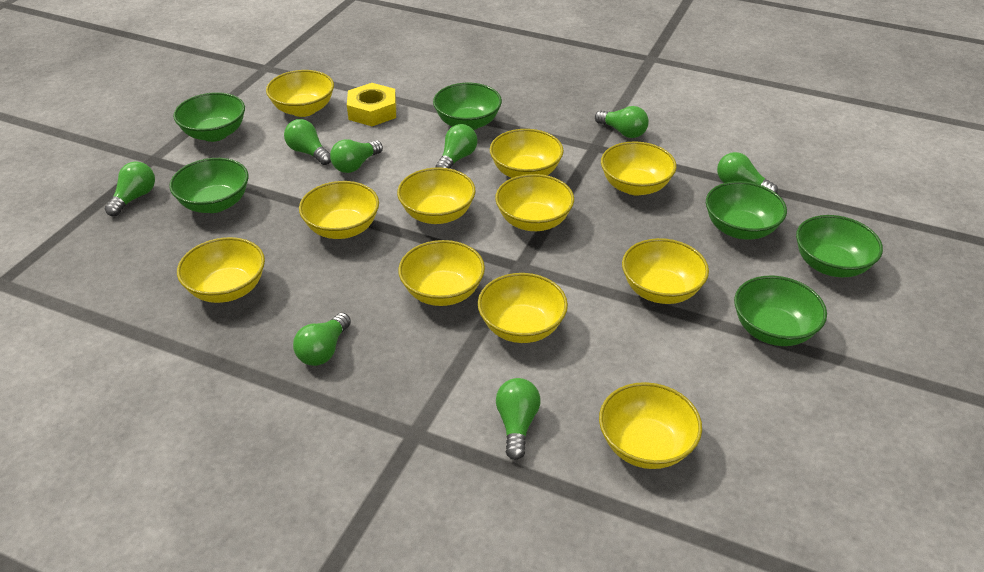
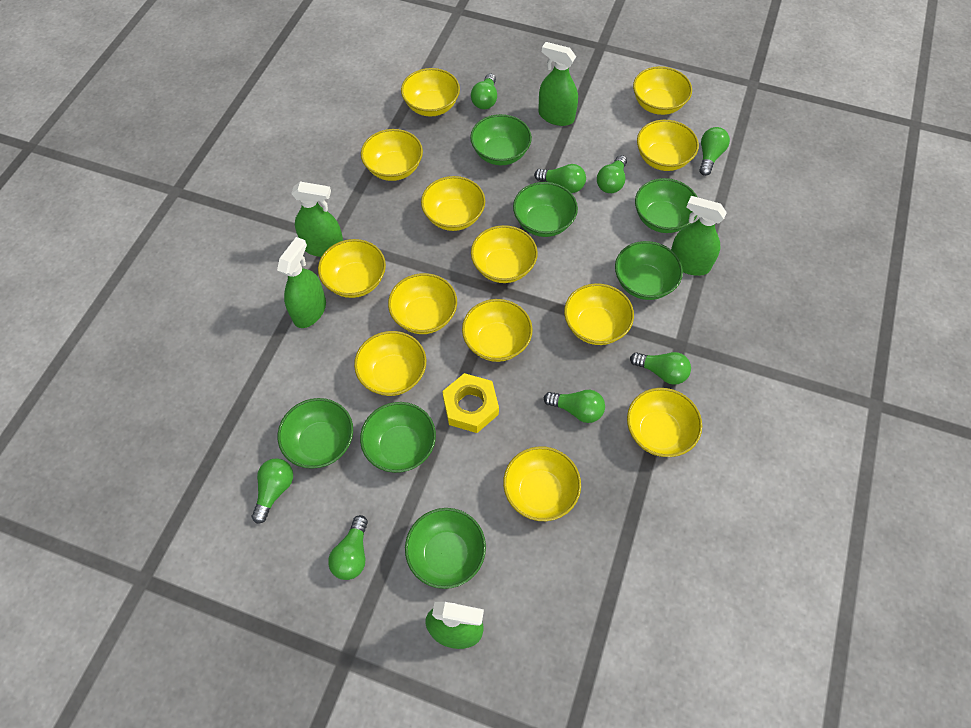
green bowl: 6 -> 7
green spray bottle: 0 -> 5
yellow bowl: 11 -> 13

